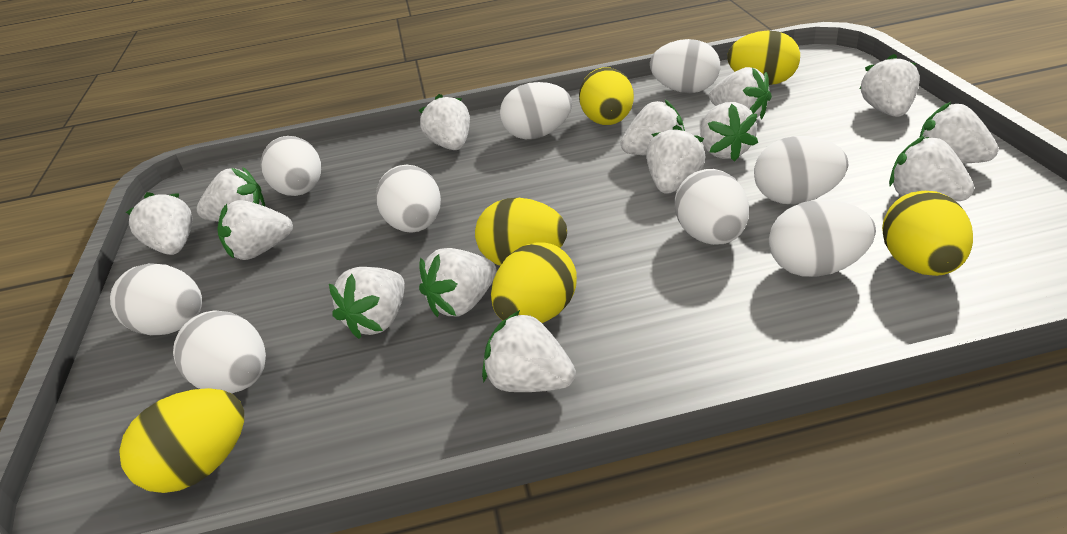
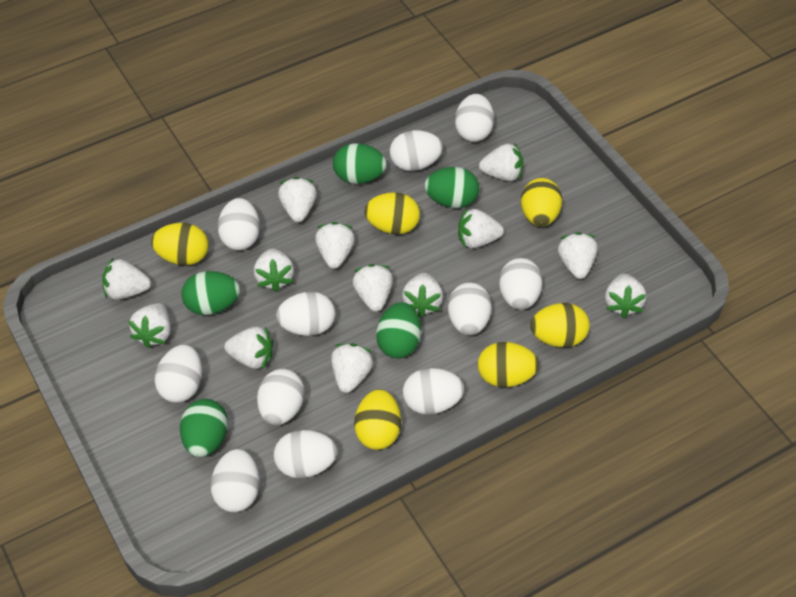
green egg: 0 -> 5
white egg: 9 -> 11
white strawberry: 14 -> 13

